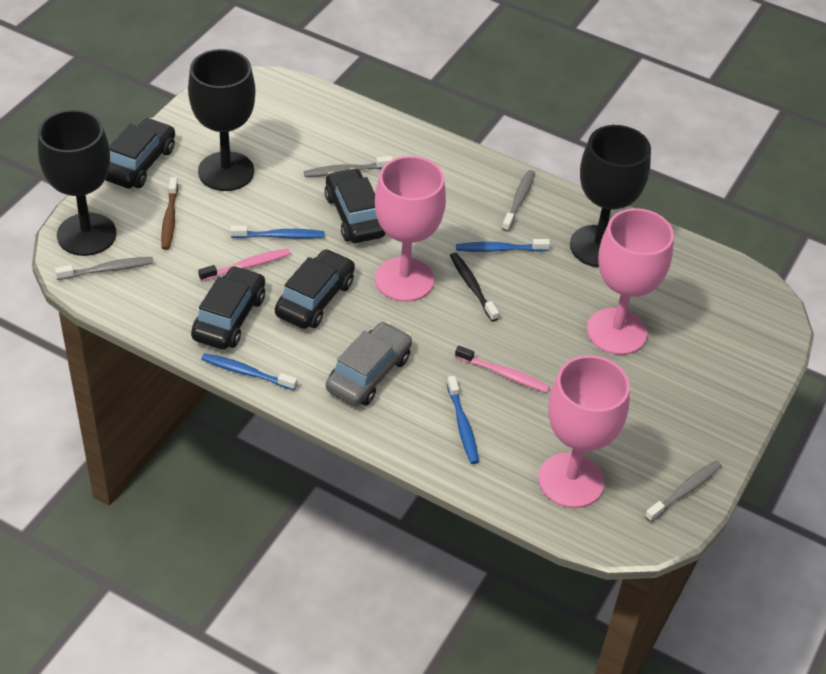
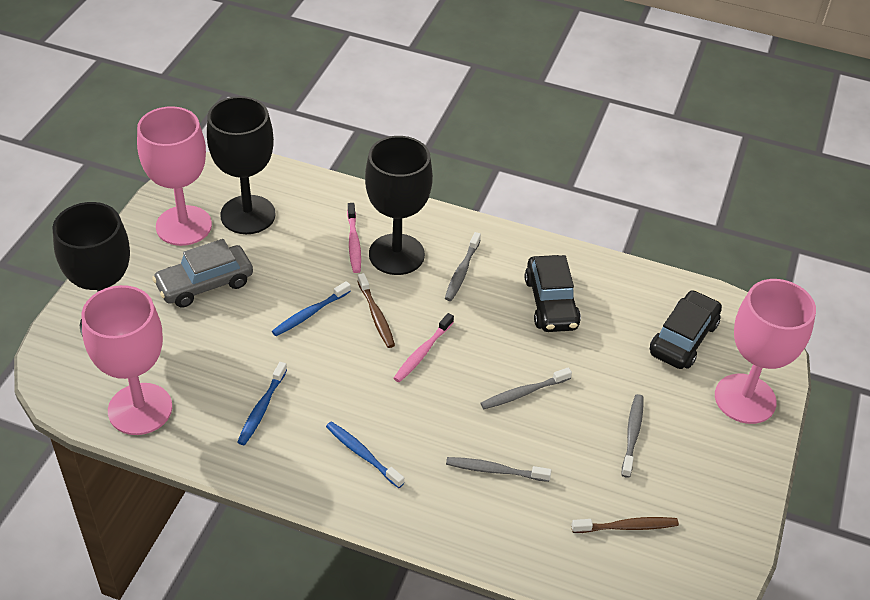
black car: 4 -> 2
black toothbrush: 1 -> 0
blue toothbrush: 4 -> 3
brown toothbrush: 1 -> 2

